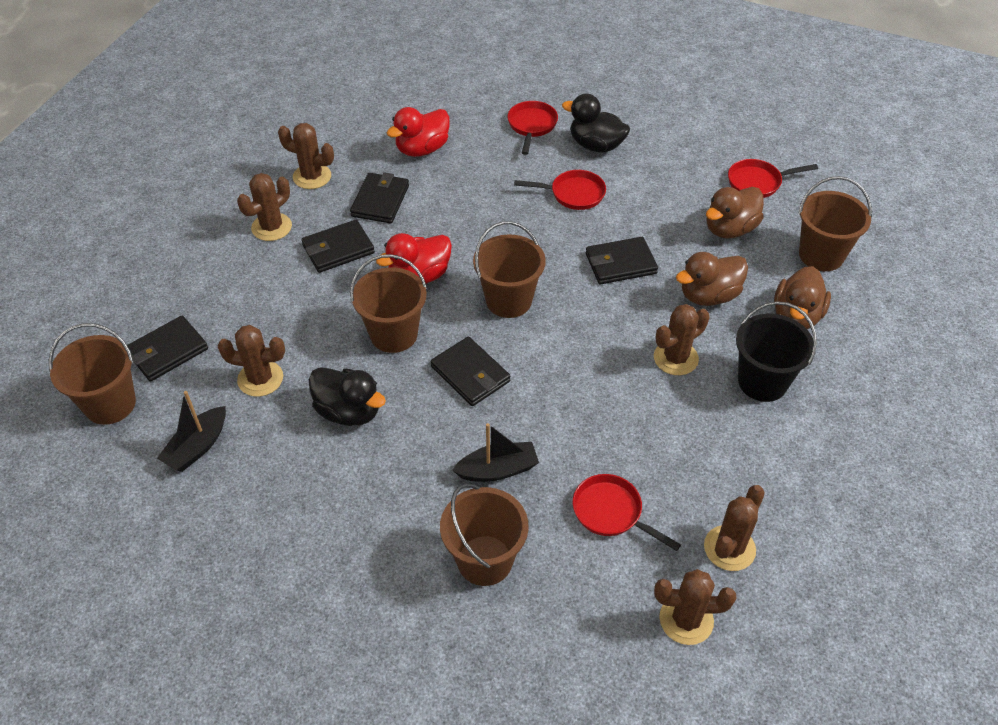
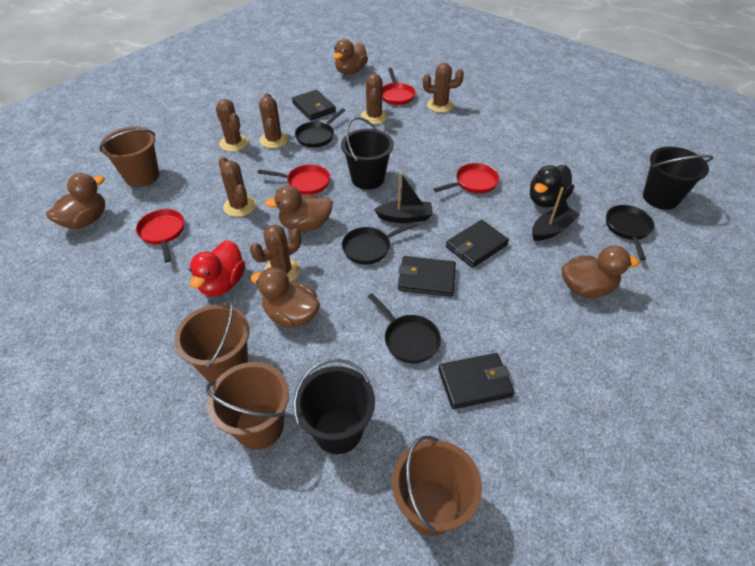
black bucket: 1 -> 3
black duck: 2 -> 1
black pan: 0 -> 4
black wallet: 5 -> 4
brown bucket: 5 -> 4
brown duck: 3 -> 5
red duck: 2 -> 1

